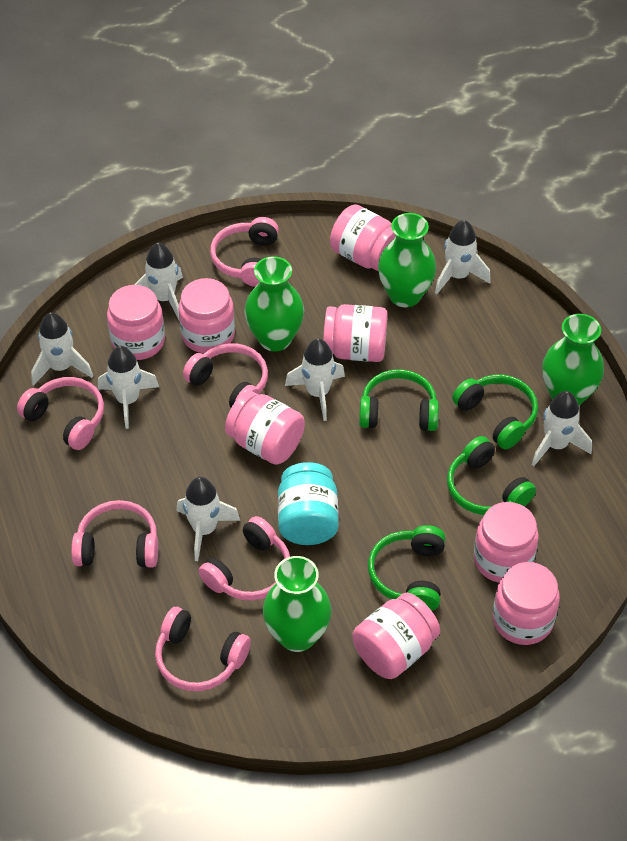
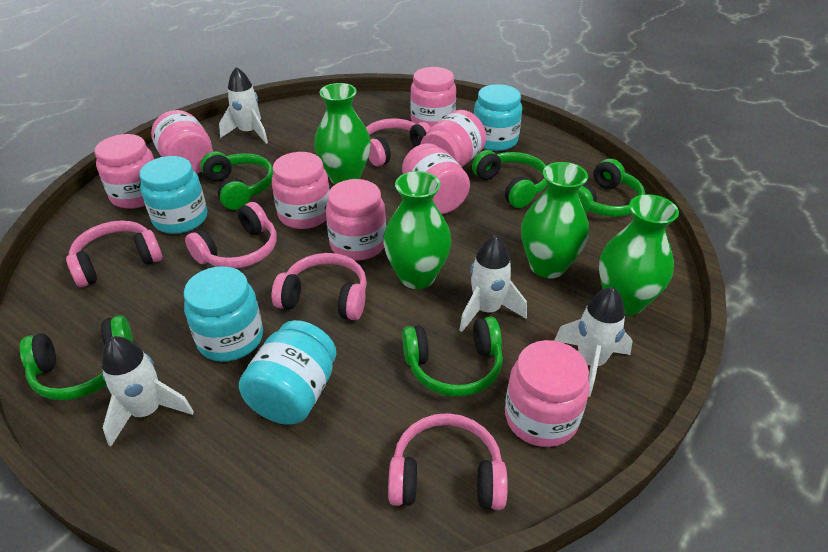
green headphones: 4 -> 5
pink headphones: 6 -> 5
turquoise jar: 1 -> 4
white rocket: 7 -> 4

